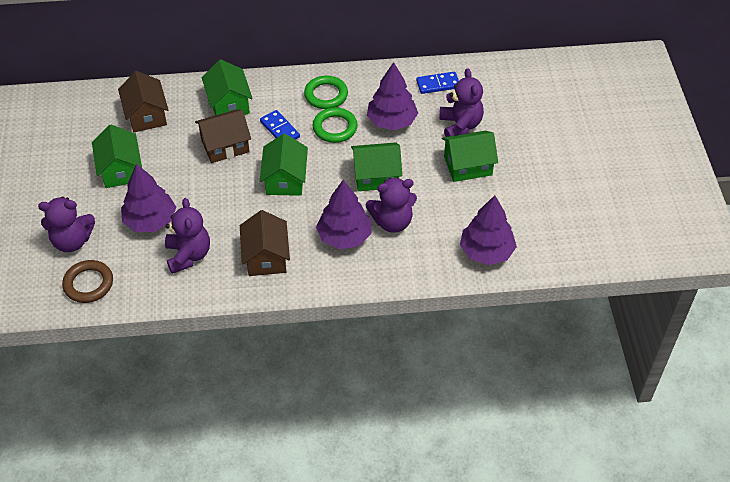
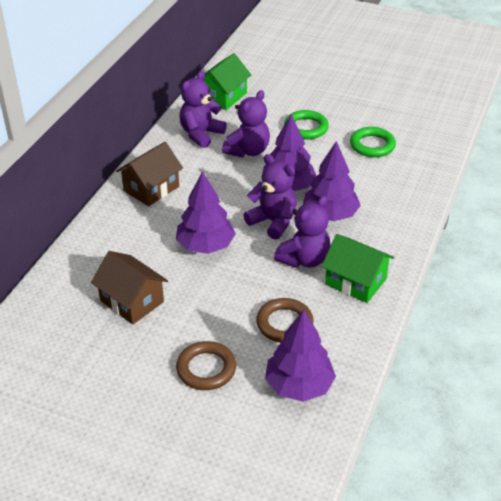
blue domino: 2 -> 0
brown house: 3 -> 2
brown ring: 1 -> 2
green house: 5 -> 2

